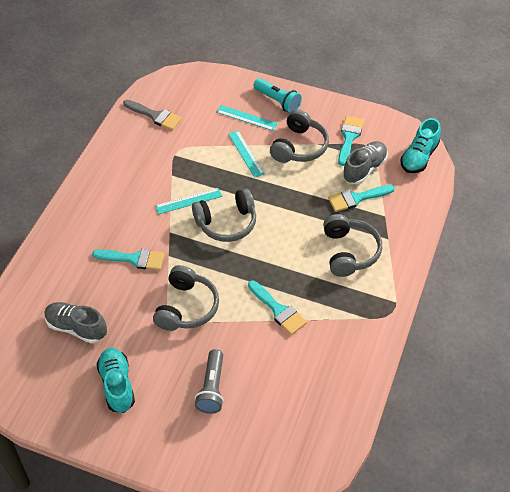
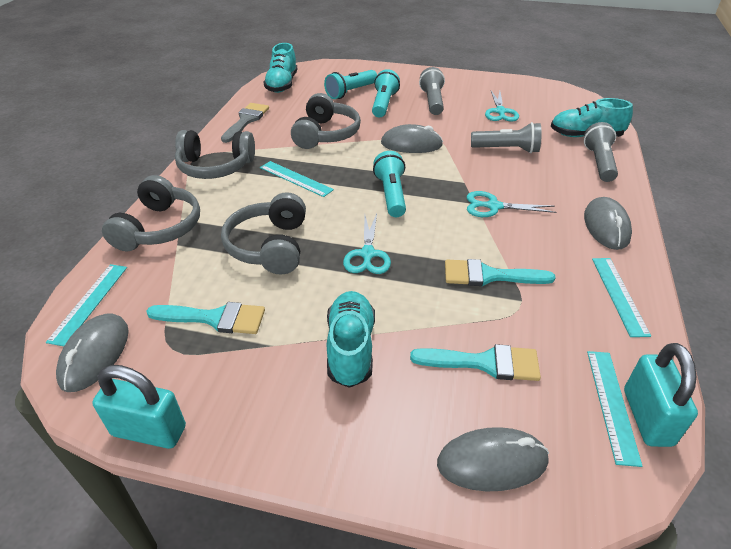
grey flashlight: 1 -> 3
grey mouse: 0 -> 4
grey shoe: 2 -> 0
turquoise brush: 4 -> 3
turquoise flashlight: 1 -> 3
turquoise padlock: 0 -> 2
turquoise ruler: 3 -> 4
turquoise scissors: 0 -> 3
turquoise shoe: 2 -> 3

